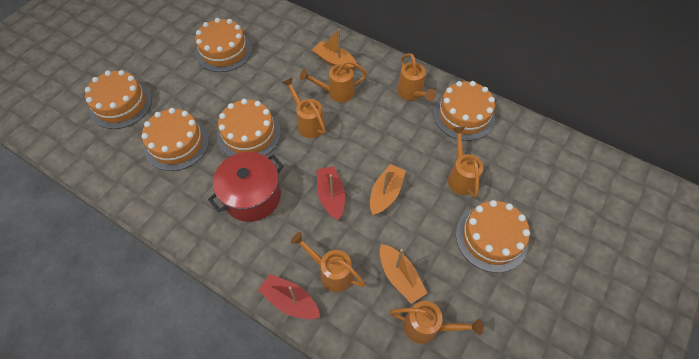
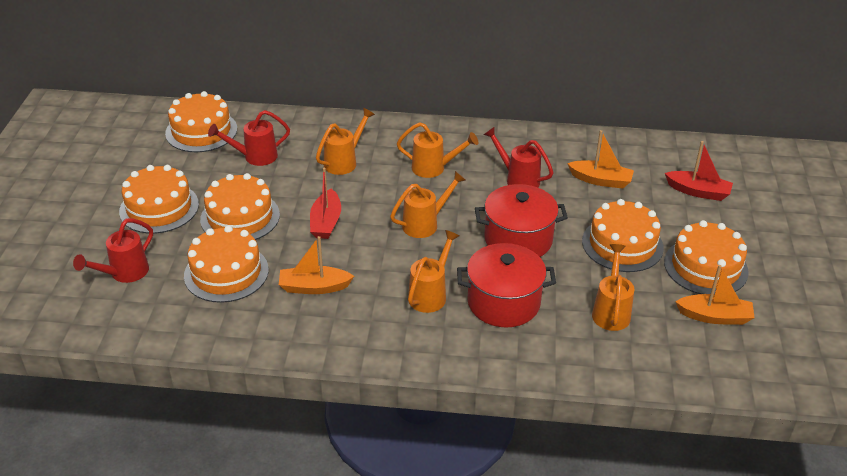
orange watering can: 6 -> 5
red pot: 1 -> 2
red watering can: 0 -> 3

